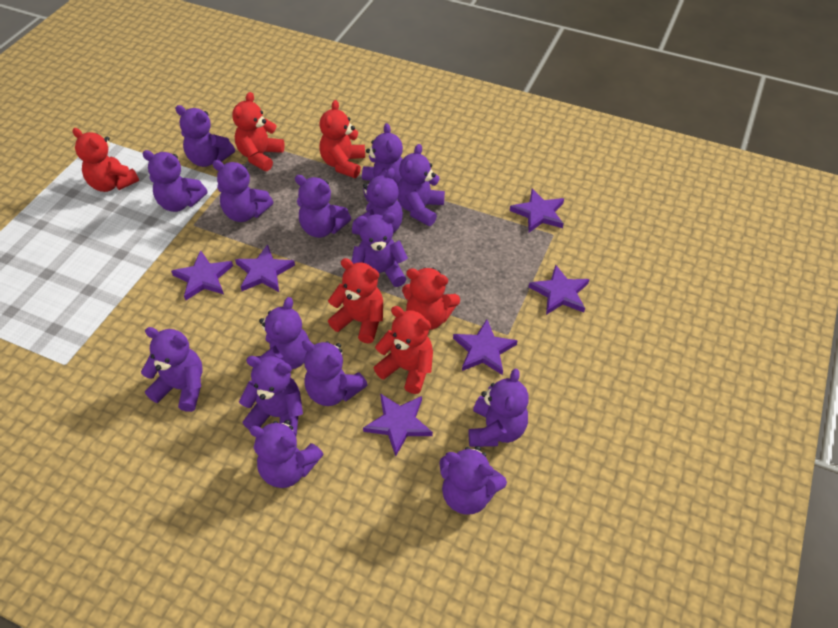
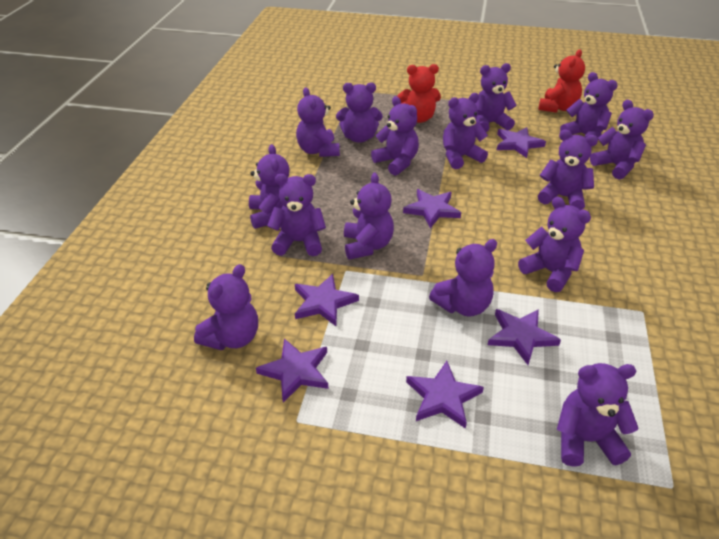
red teddy bear: 6 -> 2

